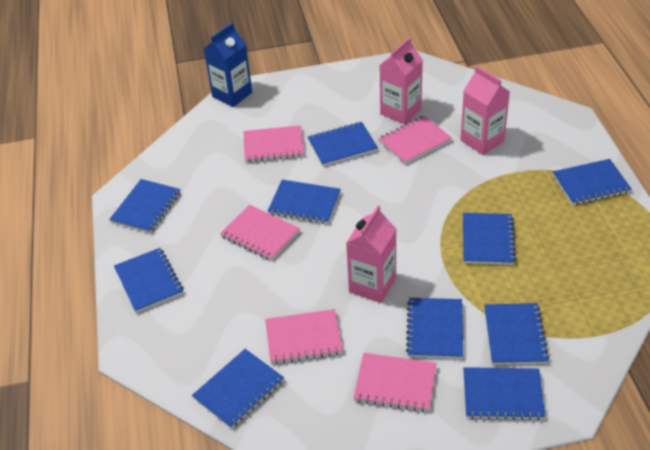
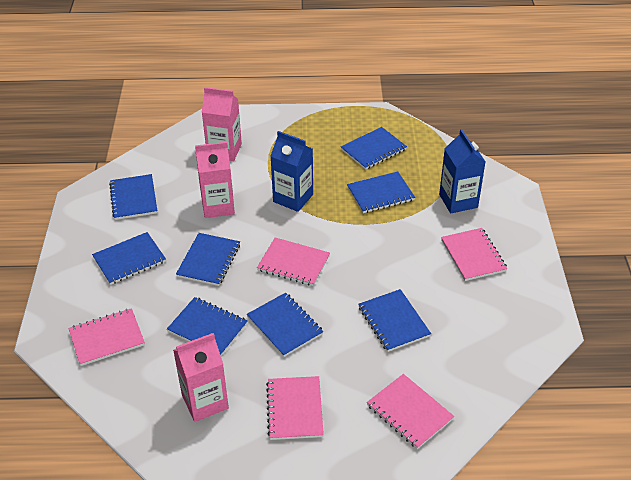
blue carton: 1 -> 2
blue notebook: 10 -> 8

